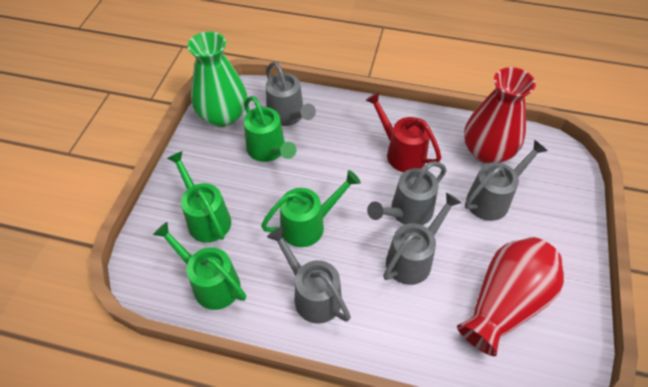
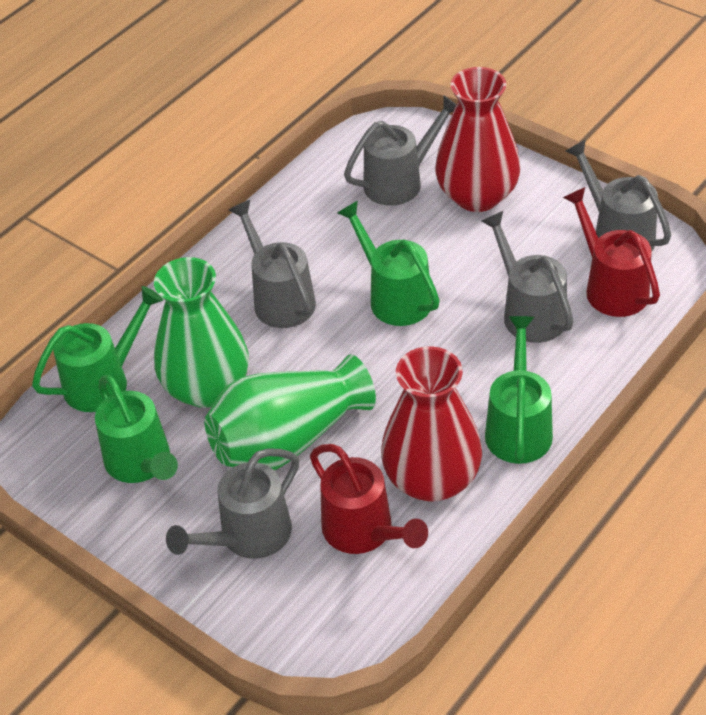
green vase: 1 -> 2
red watering can: 1 -> 2

